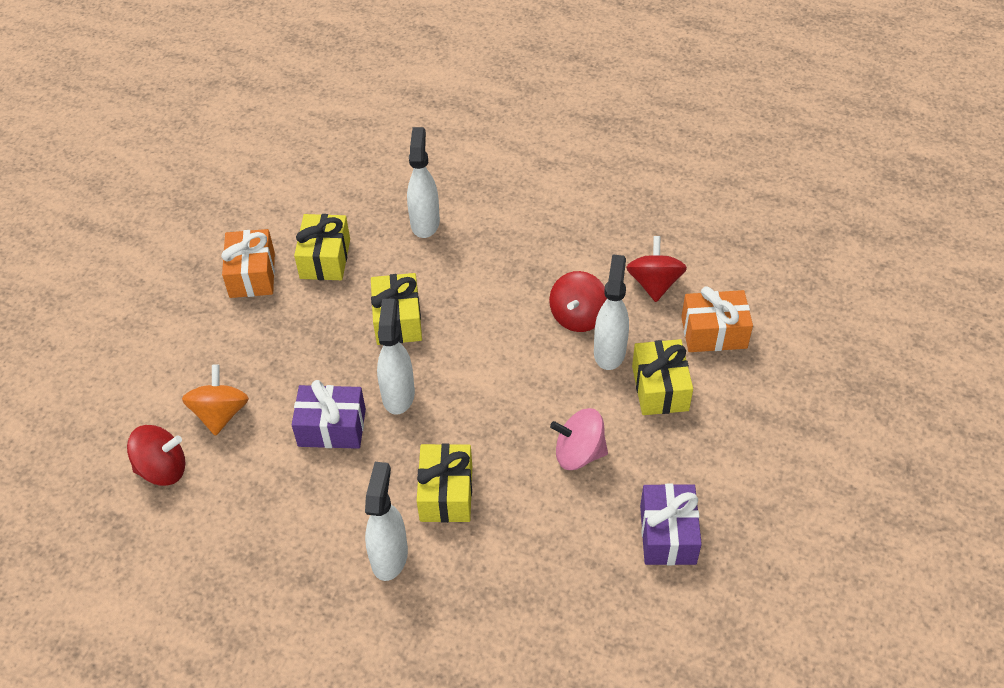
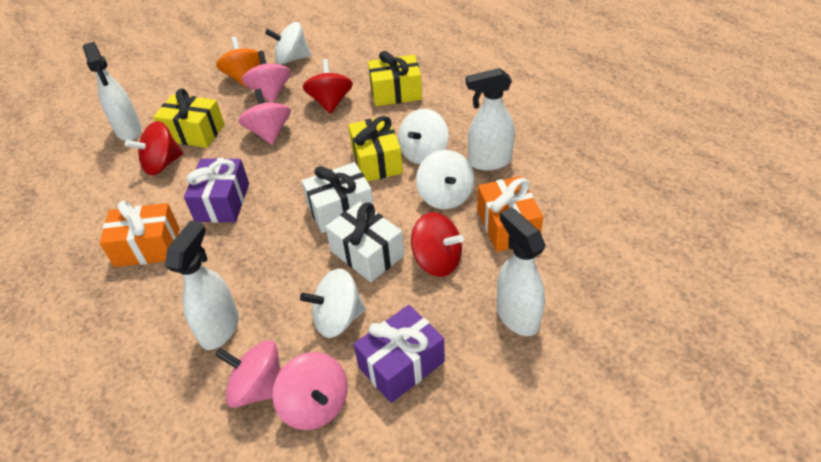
pink spinning top: 1 -> 4
white gift: 0 -> 2
white spinning top: 0 -> 4
yellow gift: 4 -> 3

